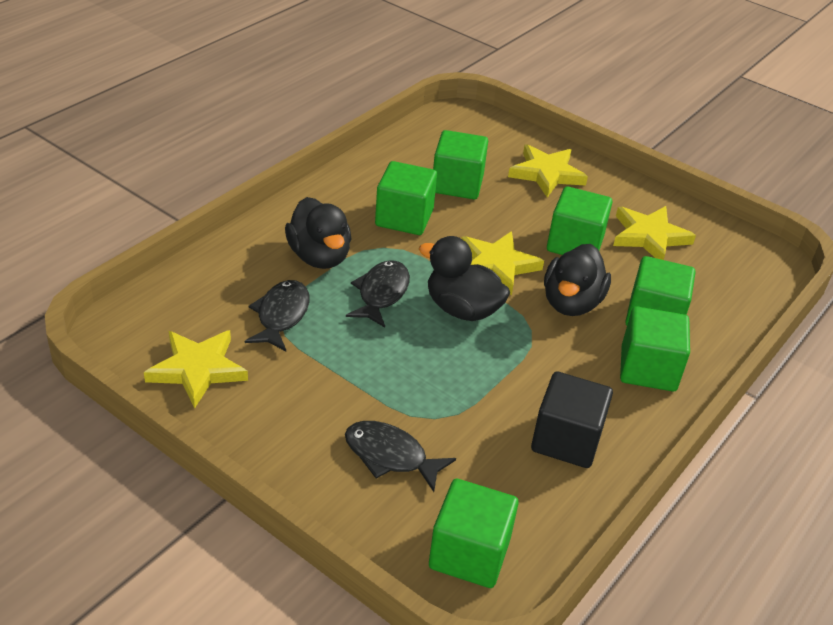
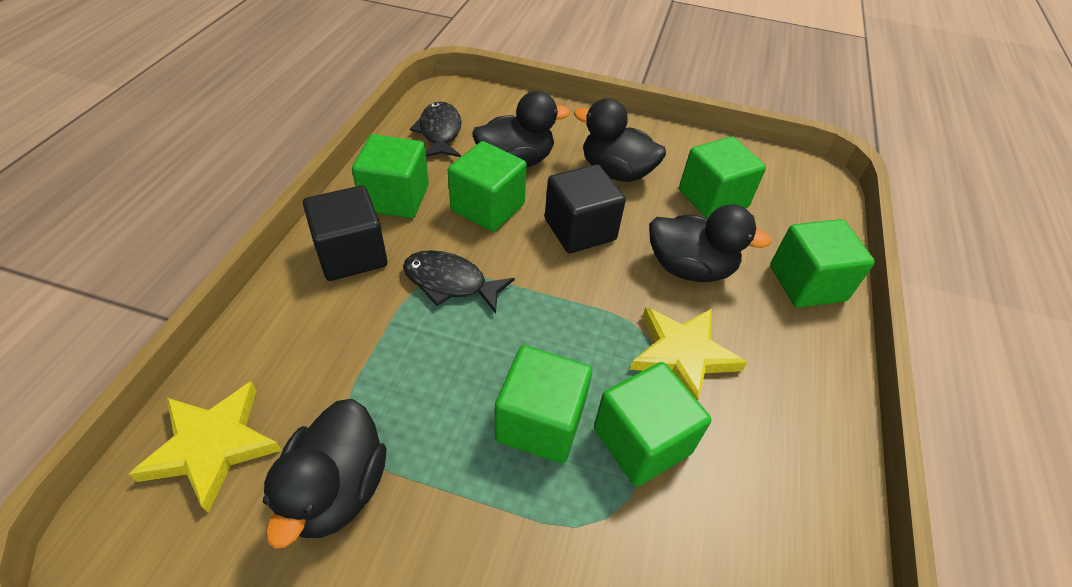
black cube: 1 -> 2
black duck: 3 -> 4
black fish: 3 -> 2
yellow star: 4 -> 2

